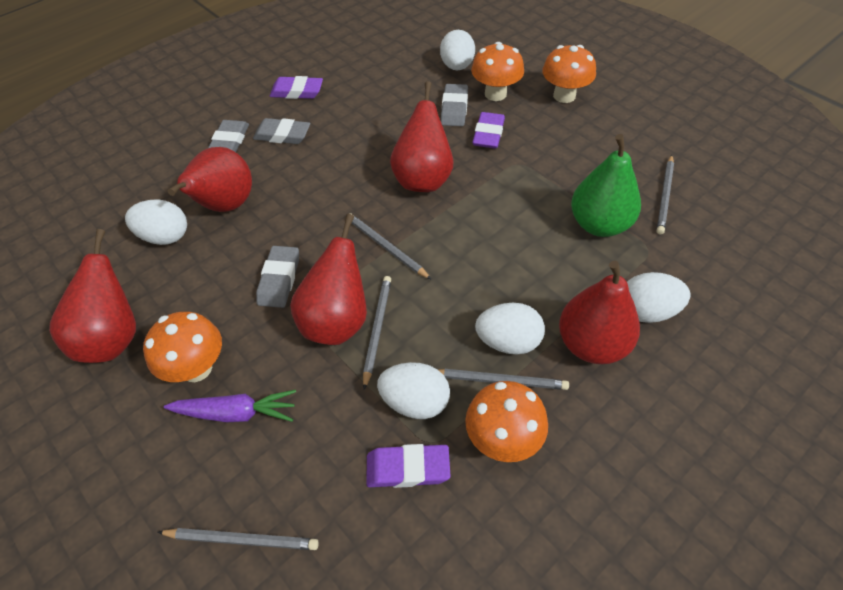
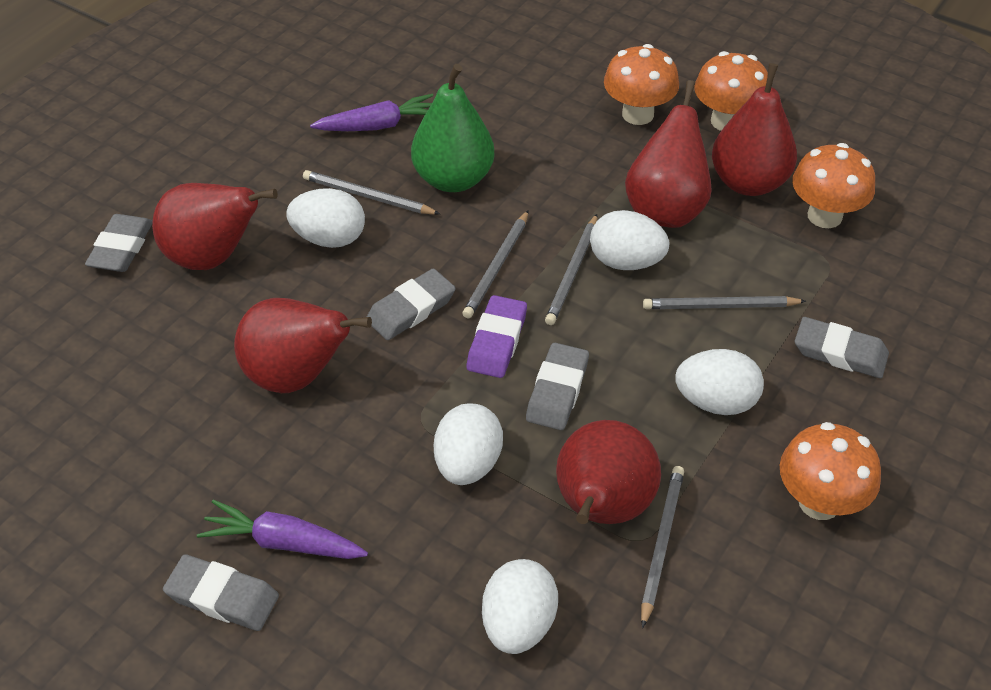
grey eraser: 4 -> 5
purple carrot: 1 -> 2
purple eraser: 3 -> 1

